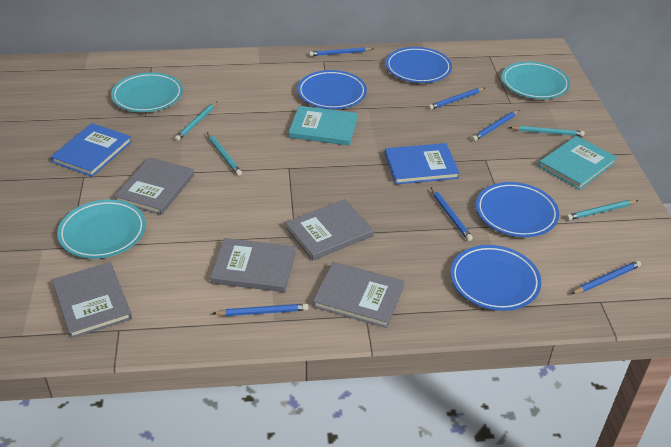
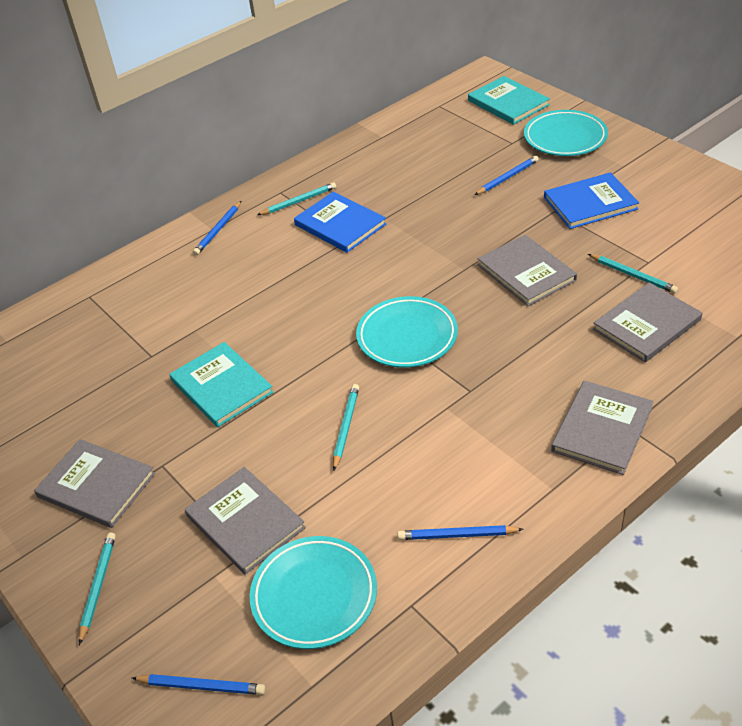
blue pencil: 6 -> 4
blue plate: 4 -> 0

